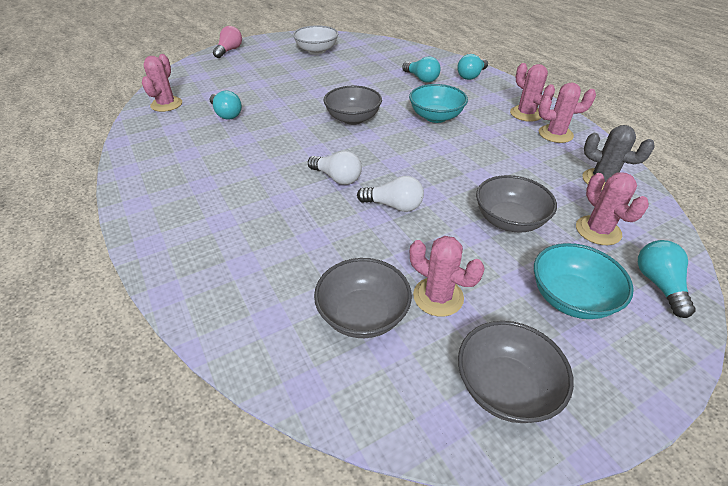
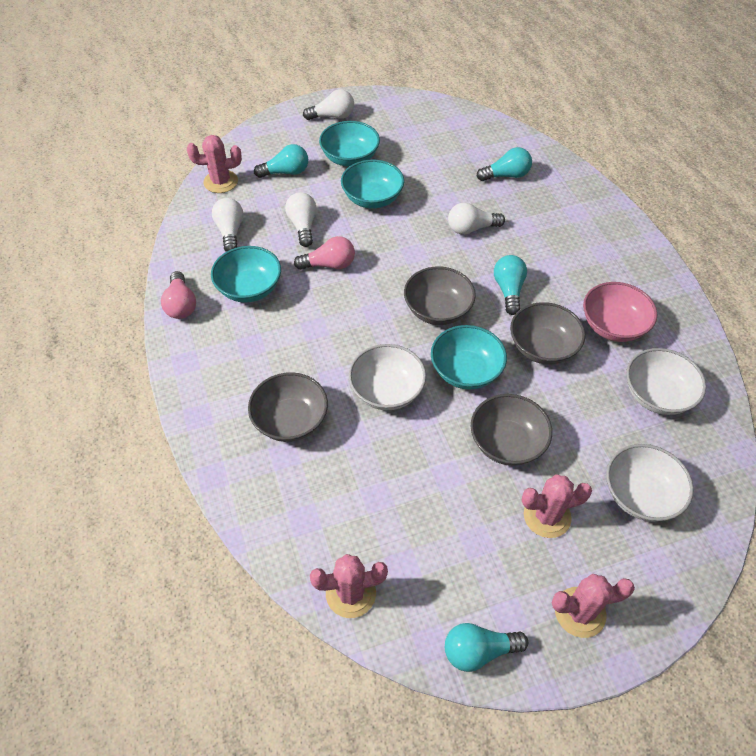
grey cactus: 1 -> 0
pink bowl: 0 -> 1
pink cactus: 5 -> 4
pink light bulb: 1 -> 2
turquoise bowl: 2 -> 4
white bowl: 1 -> 3
white light bulb: 2 -> 4

